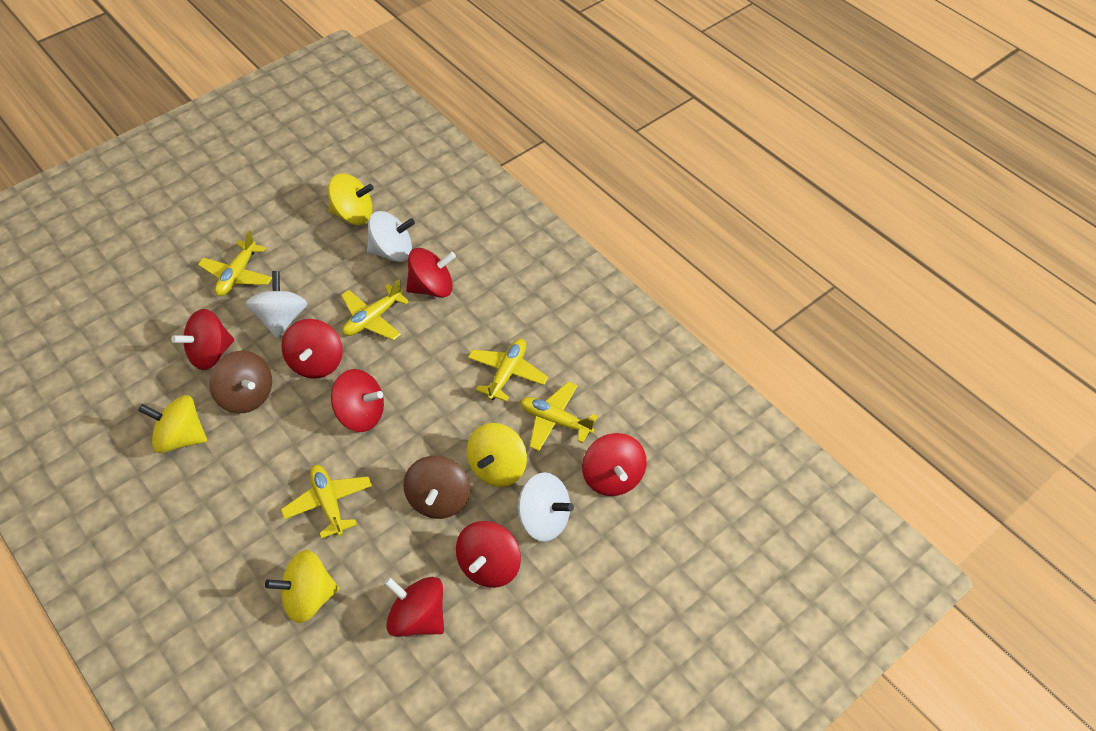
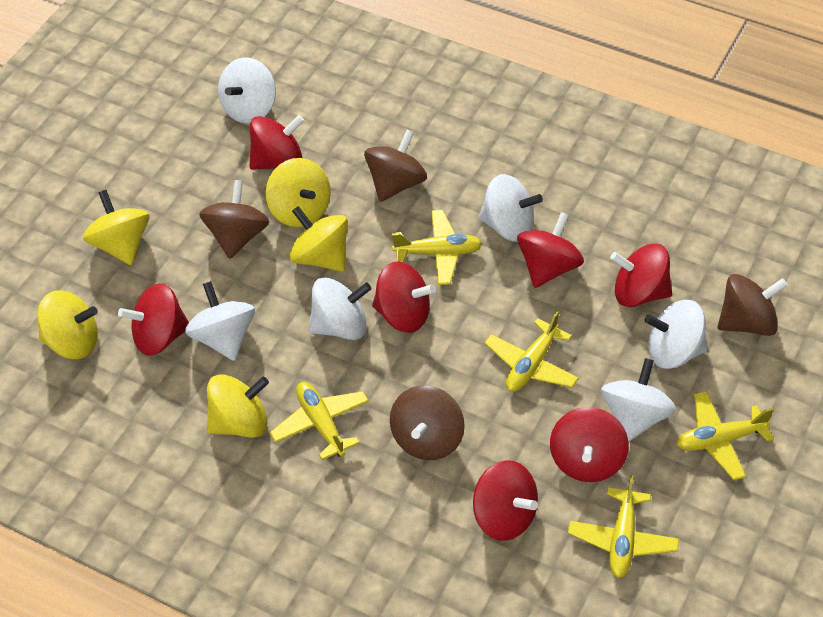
brown spinning top: 2 -> 4
white spinning top: 3 -> 6
yellow spinning top: 4 -> 5

